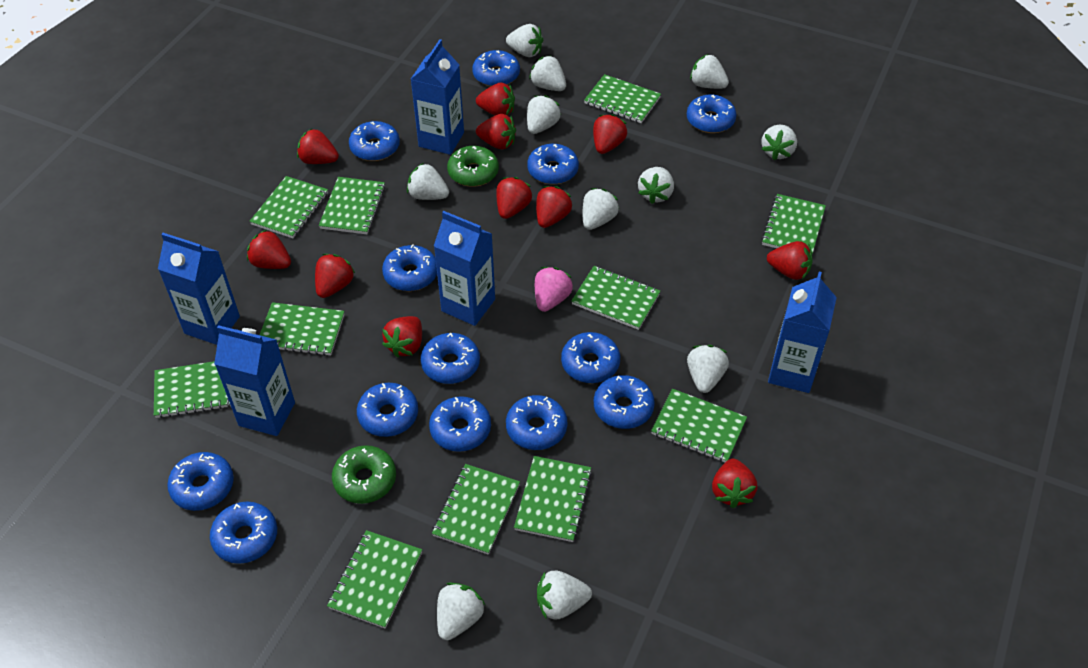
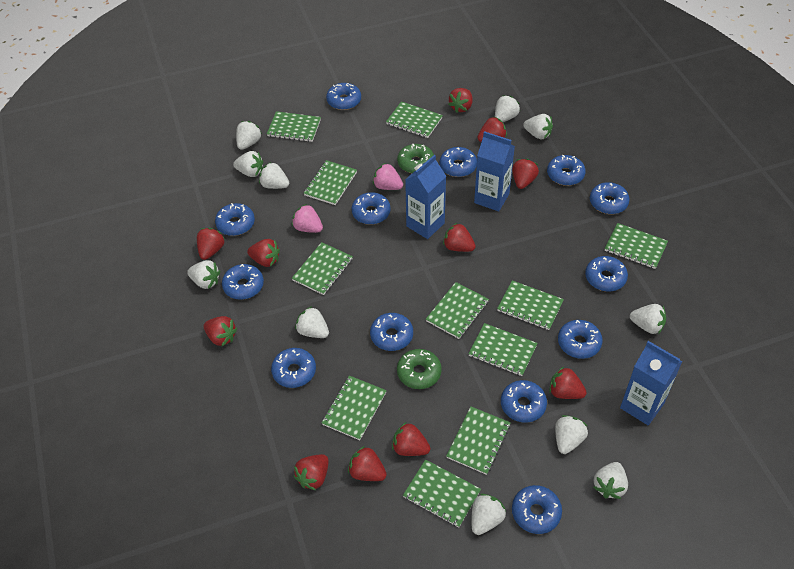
blue carton: 5 -> 3
pink strawberry: 1 -> 2

